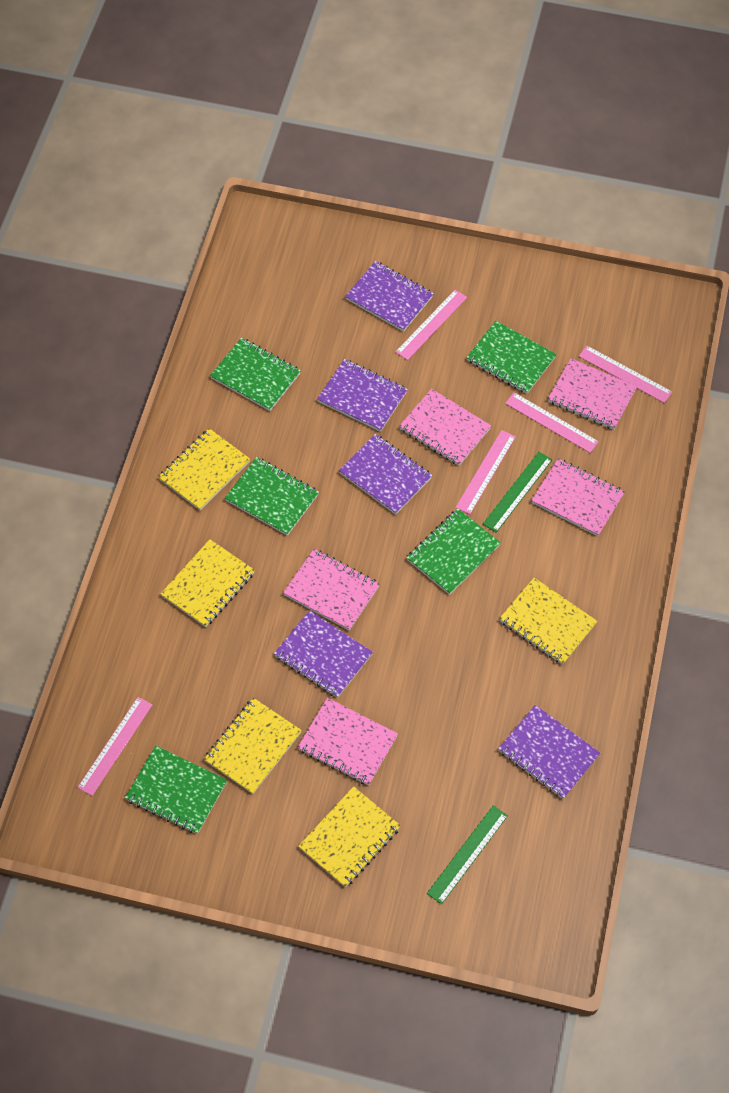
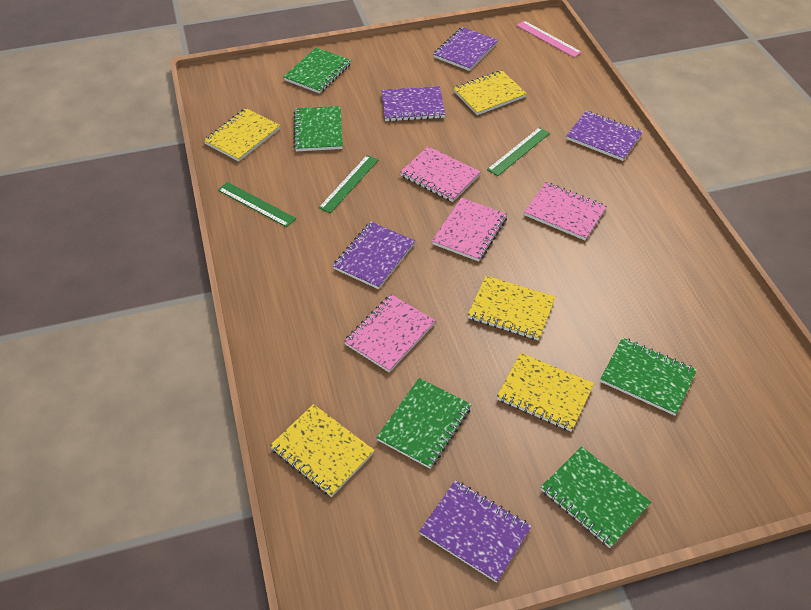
green ruler: 2 -> 3
pink notebook: 5 -> 4
pink ruler: 5 -> 1

